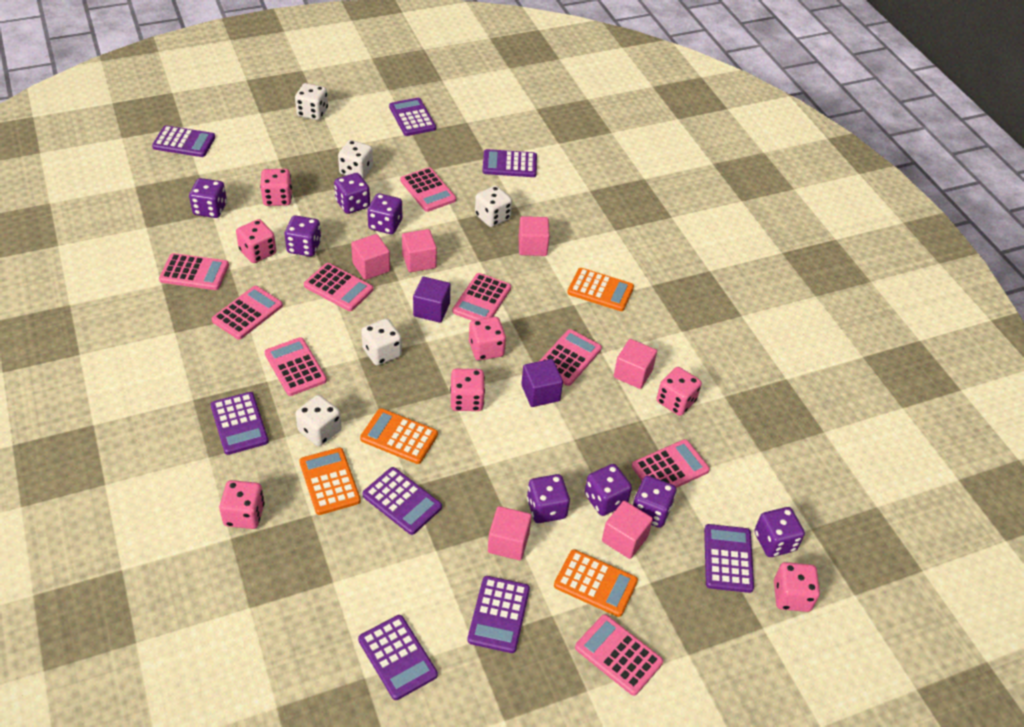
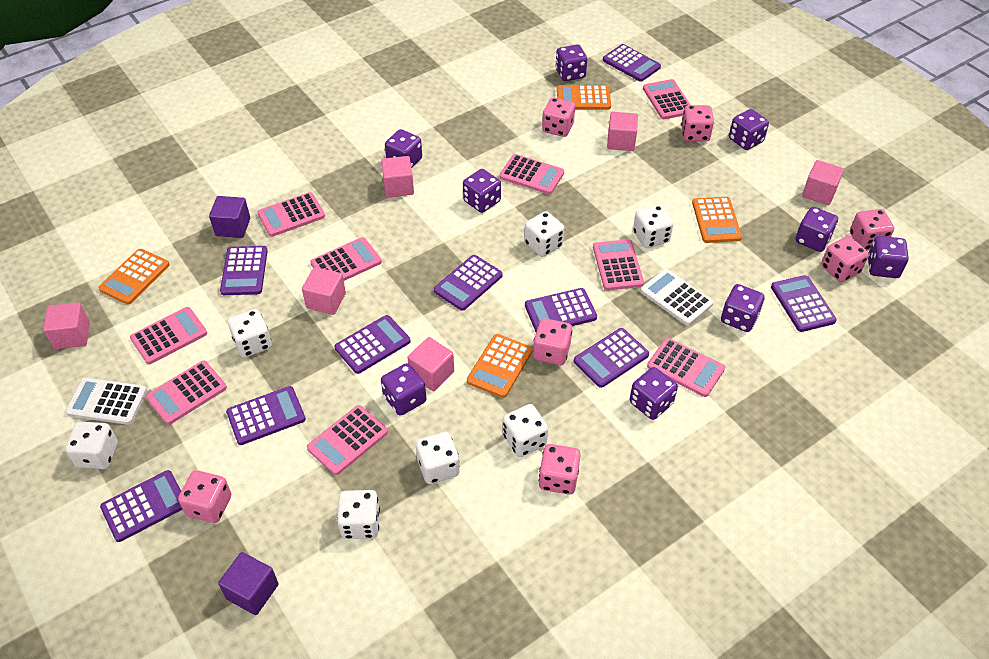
purple calculator: 8 -> 9
purple dice: 8 -> 9
white calculator: 0 -> 2
white dice: 5 -> 7

